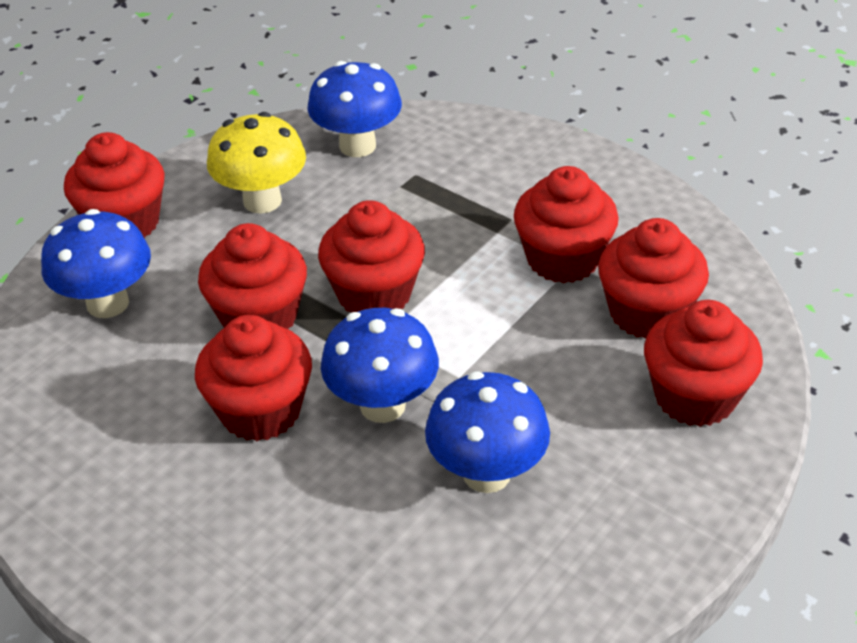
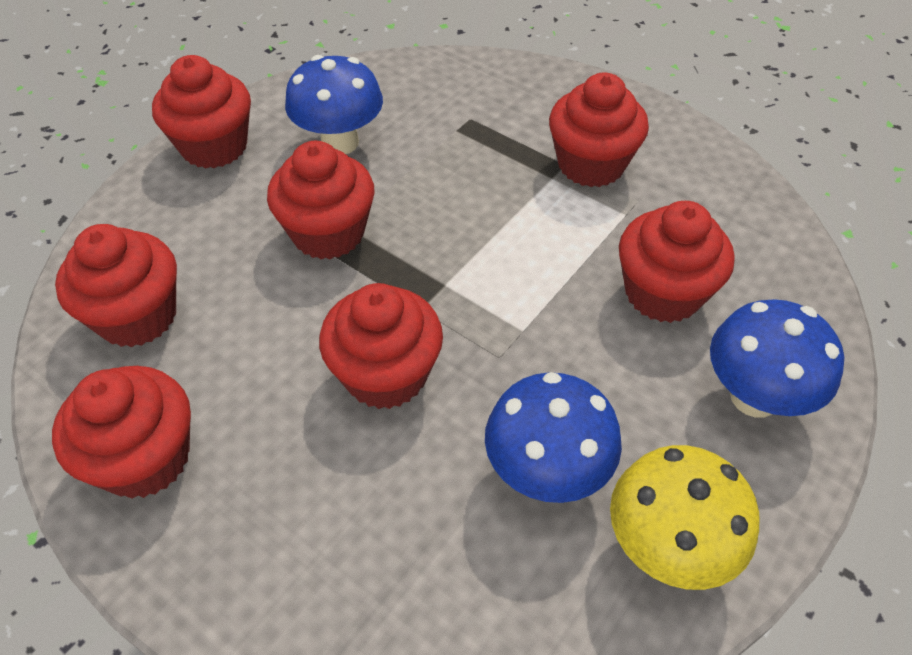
blue mushroom: 4 -> 3

